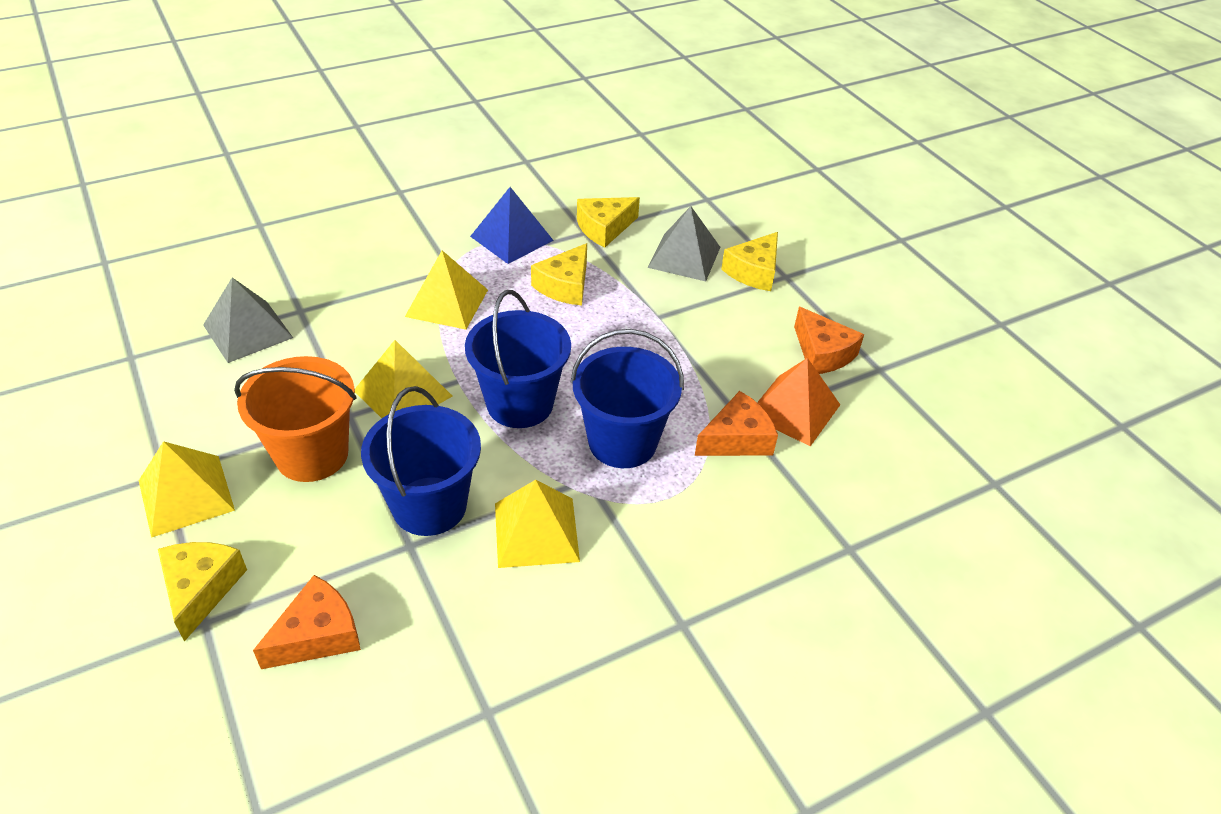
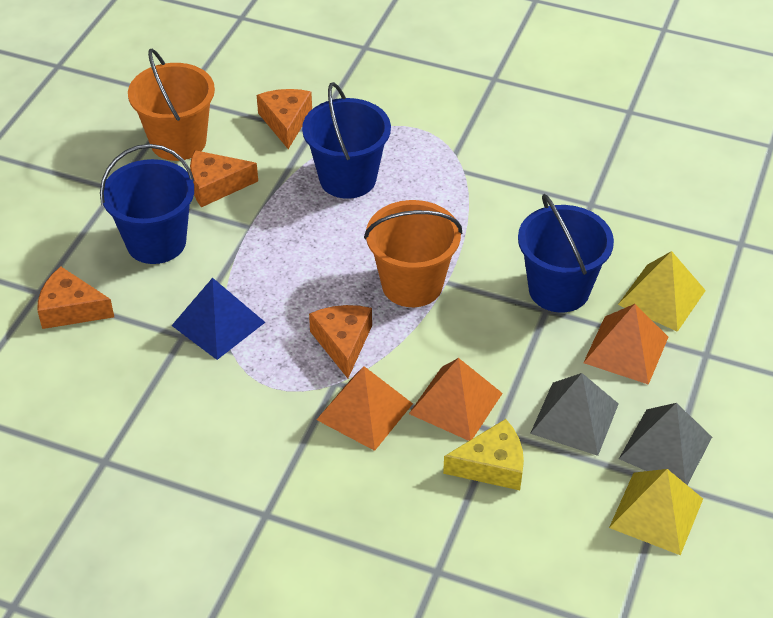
orange bucket: 1 -> 2
orange cheese: 3 -> 4
orange pyramid: 1 -> 3
yellow cheese: 4 -> 1
yellow pyramid: 4 -> 2

